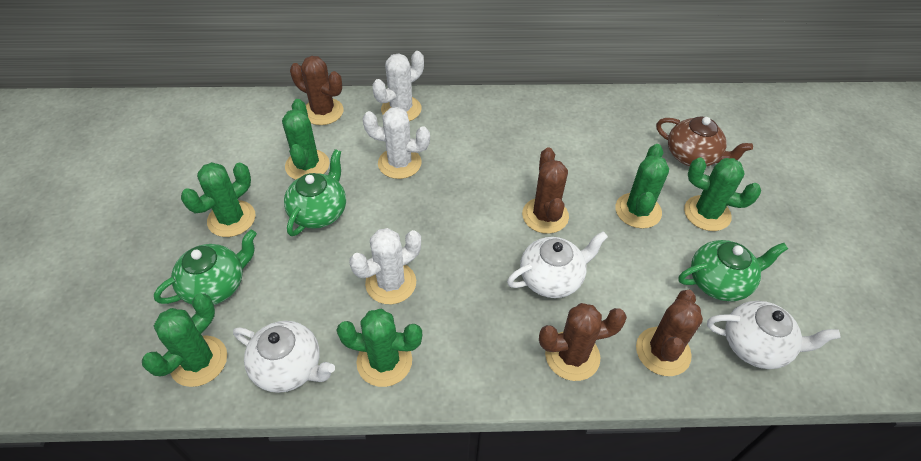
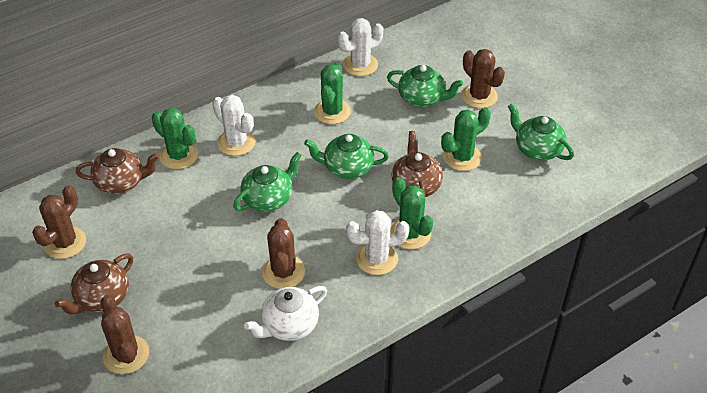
brown teapot: 1 -> 3
green cactus: 6 -> 4
green teapot: 3 -> 4
white teapot: 3 -> 1

